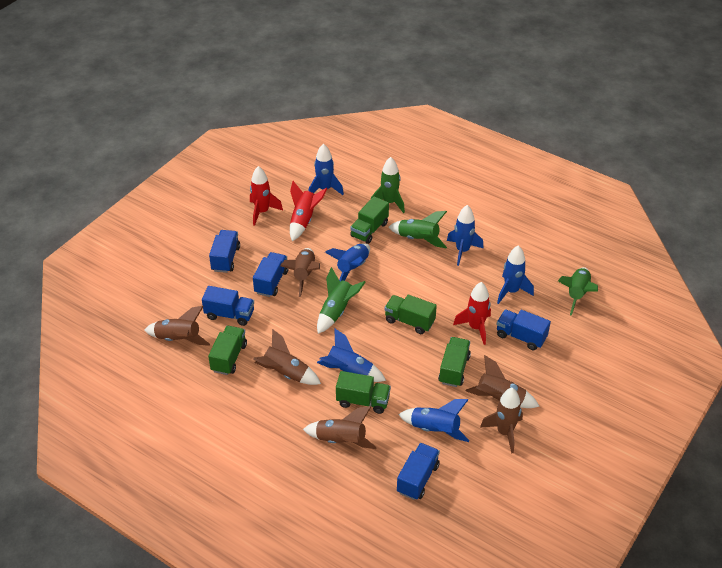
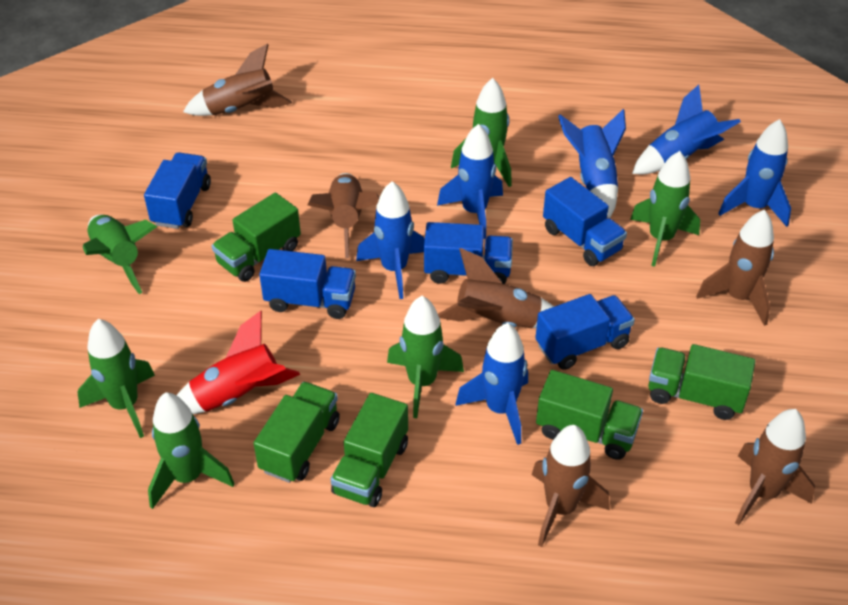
green rocket: 4 -> 6
red rocket: 3 -> 1

